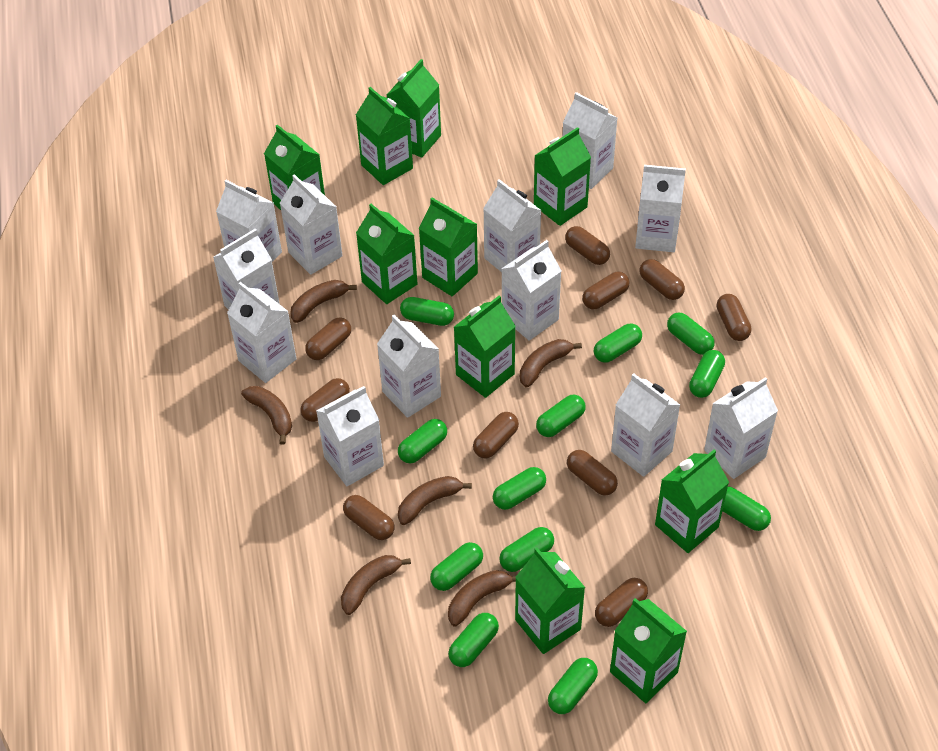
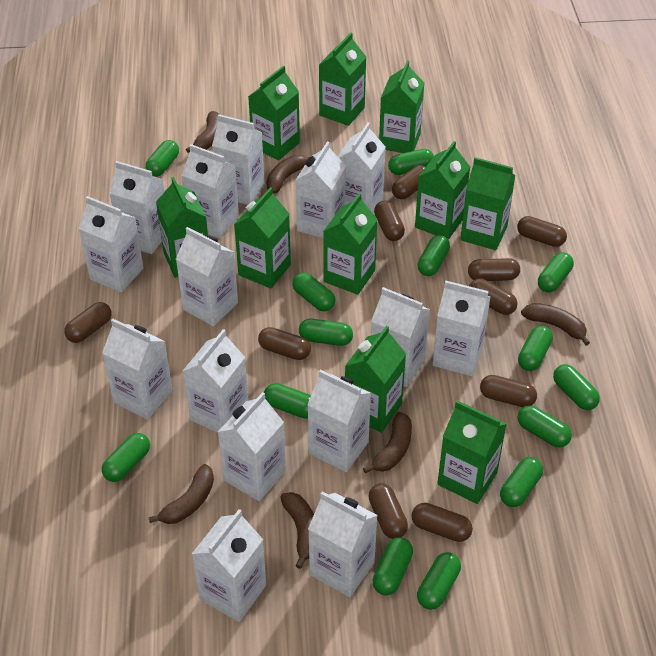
green capsule: 12 -> 14
white carton: 12 -> 15

